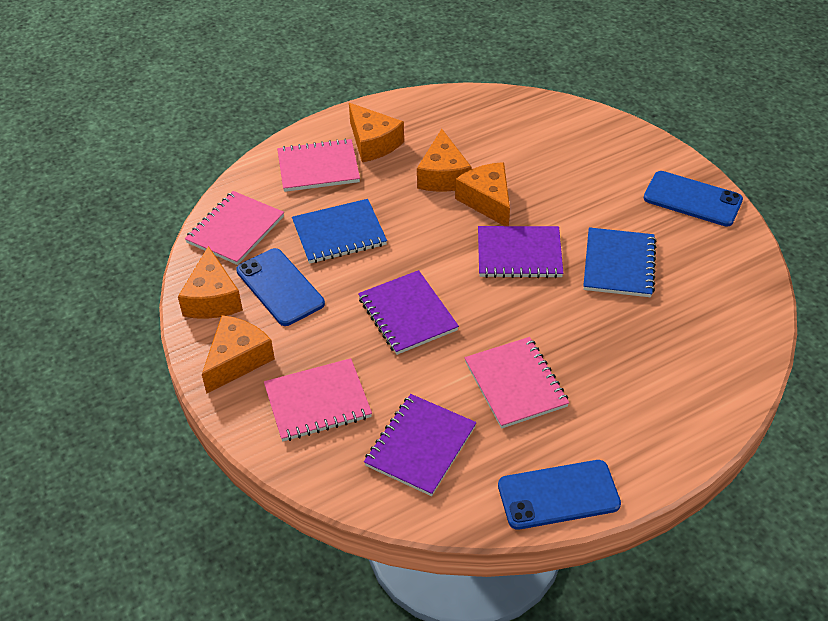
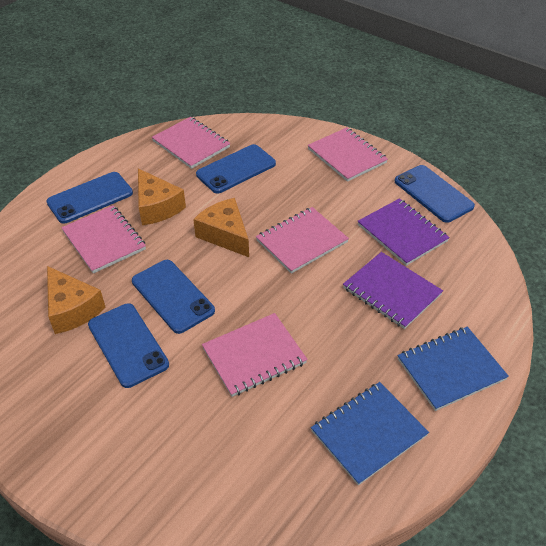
blue phone: 3 -> 5
orange cheese: 5 -> 3
pink notebook: 4 -> 5
purple notebook: 3 -> 2

